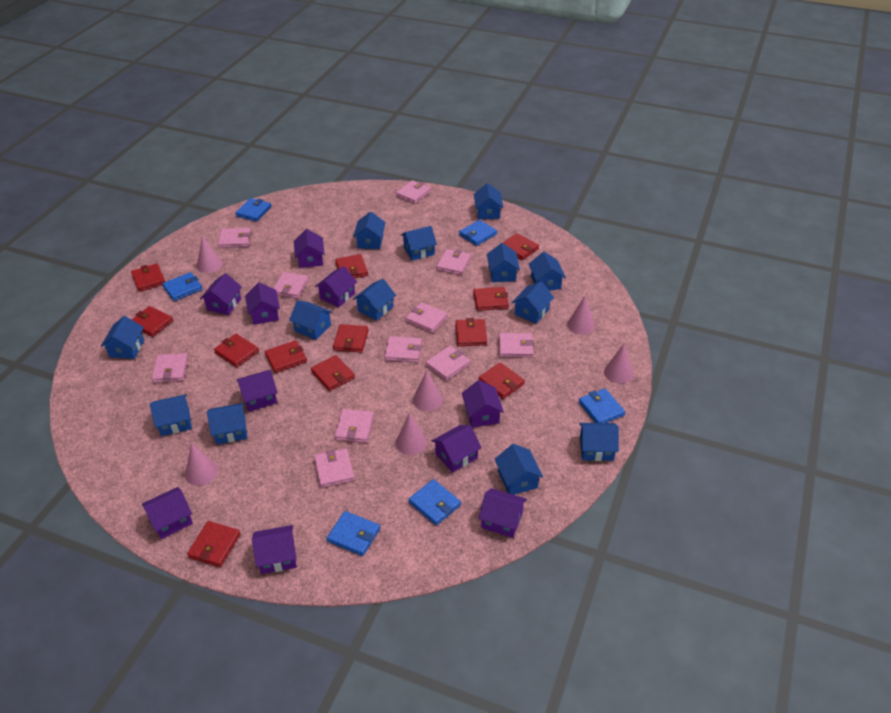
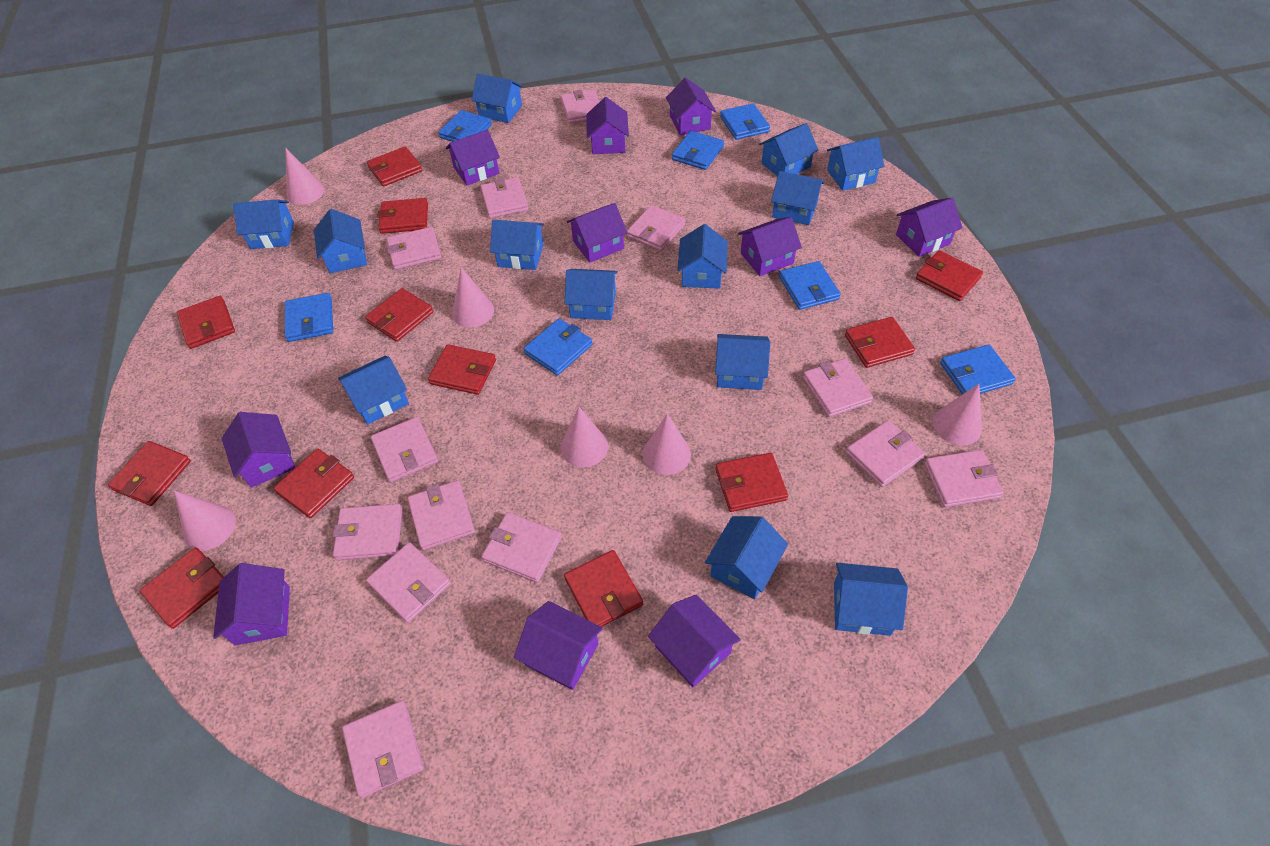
blue wallet: 6 -> 7
pink wallet: 11 -> 13

